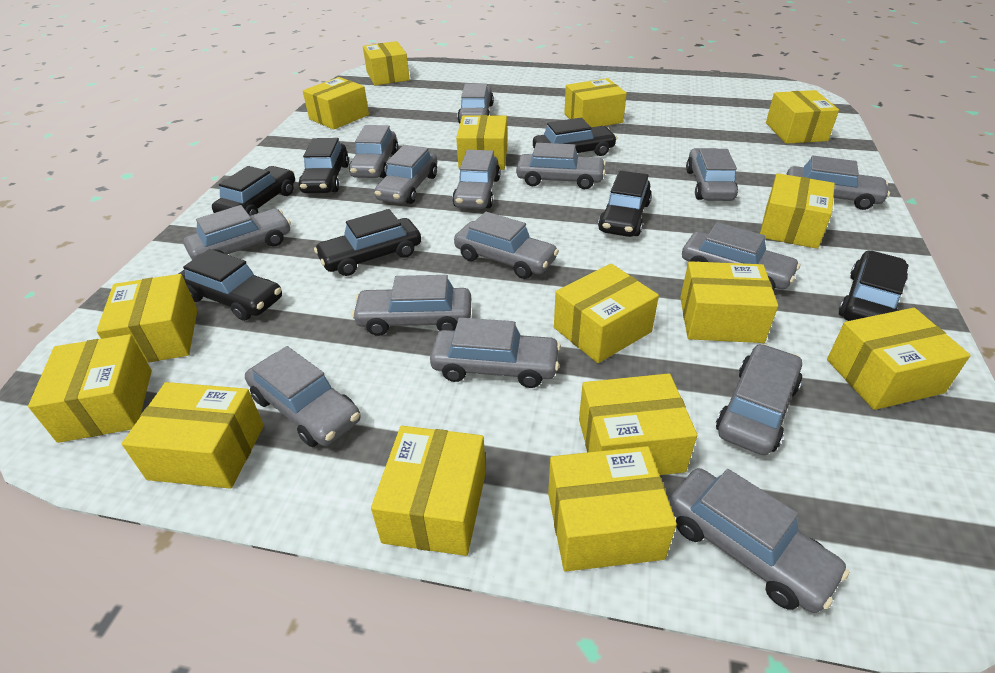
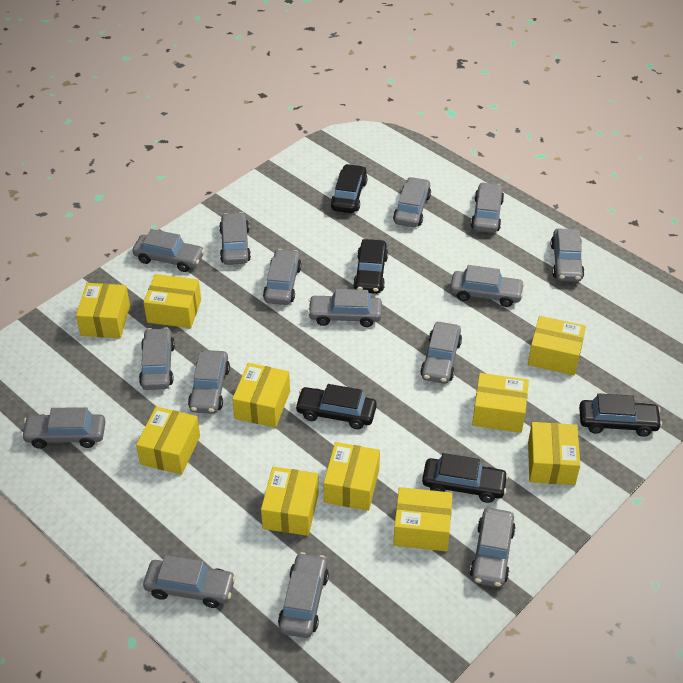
black car: 7 -> 5
yellow box: 15 -> 10

